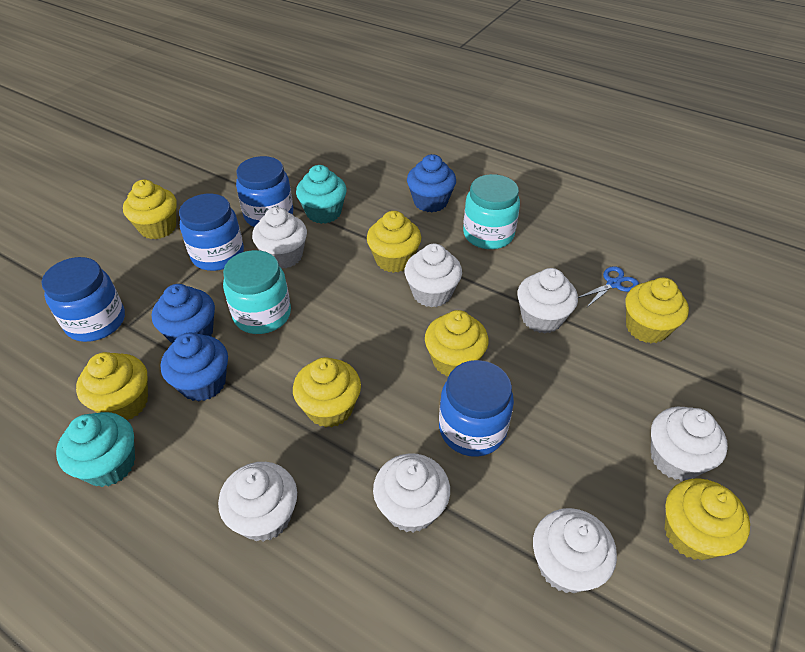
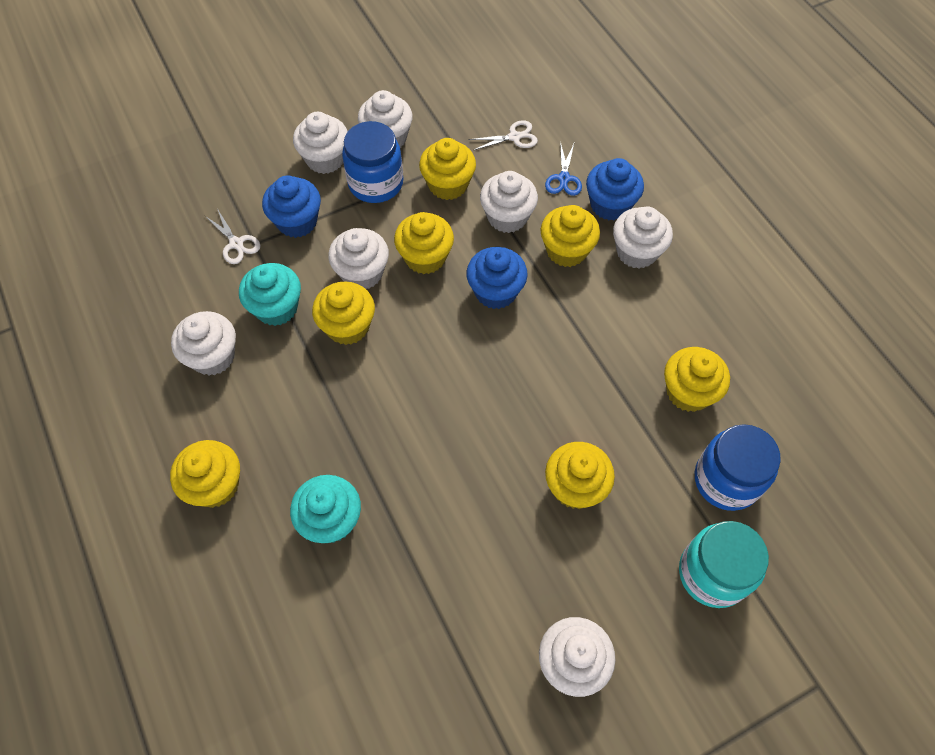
blue jar: 4 -> 2
turquoise jar: 2 -> 1
white scissors: 0 -> 2

